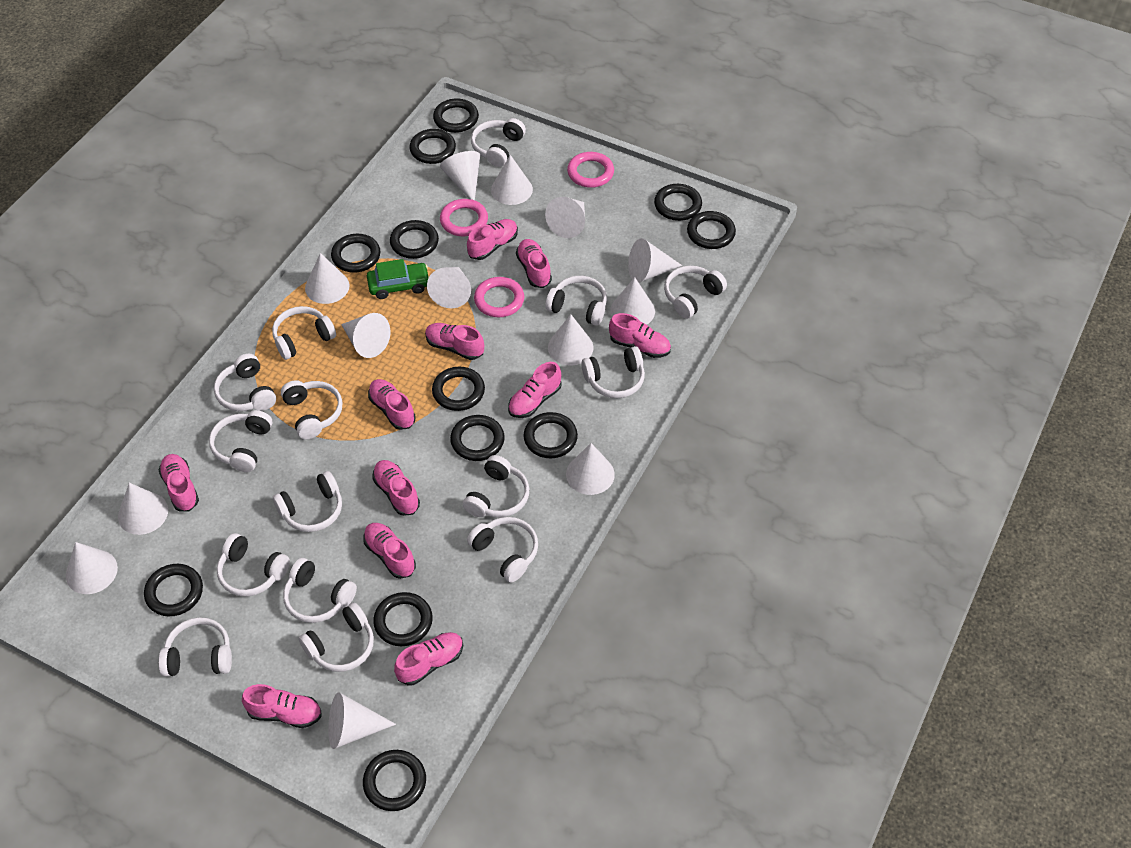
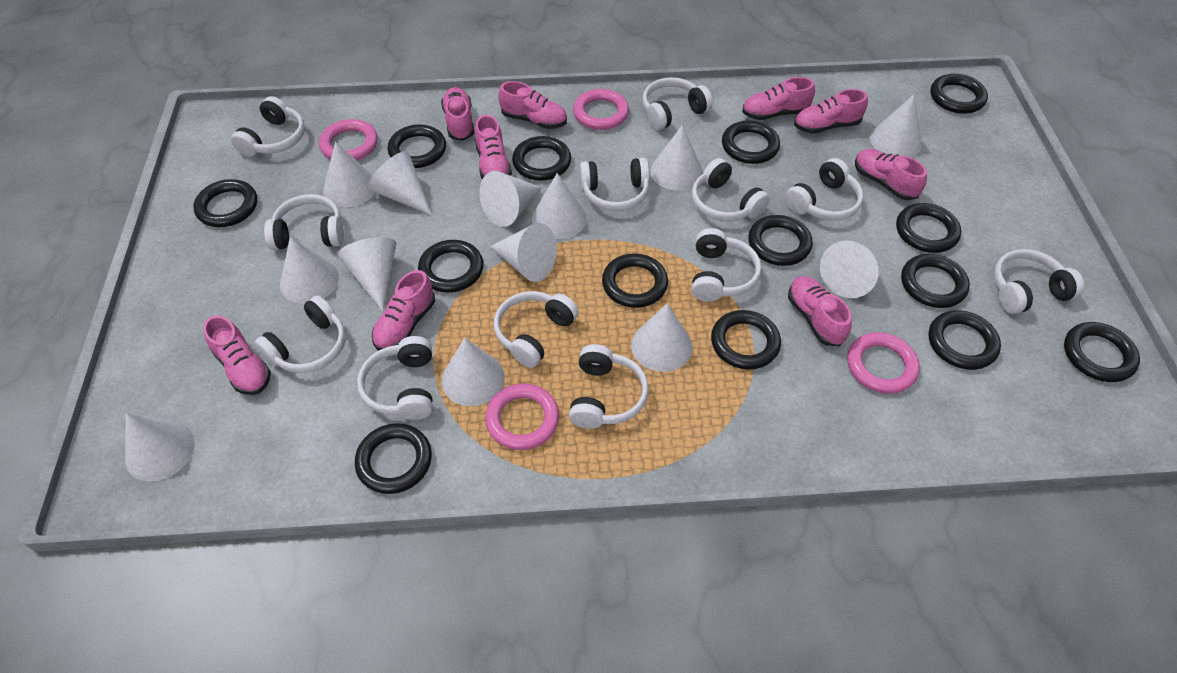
black ring: 12 -> 14
green car: 1 -> 0
pink ring: 3 -> 4
pink shoe: 11 -> 9
white headphones: 15 -> 12

